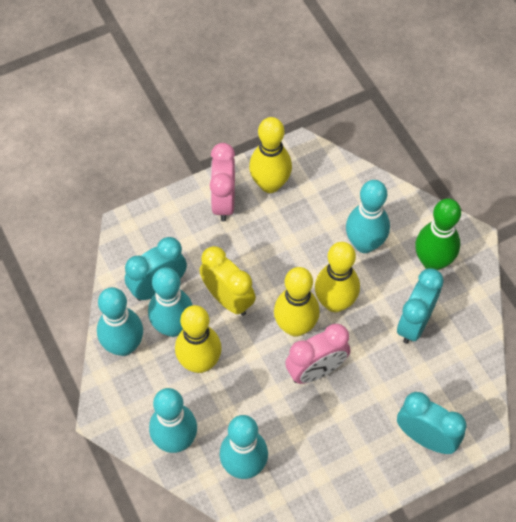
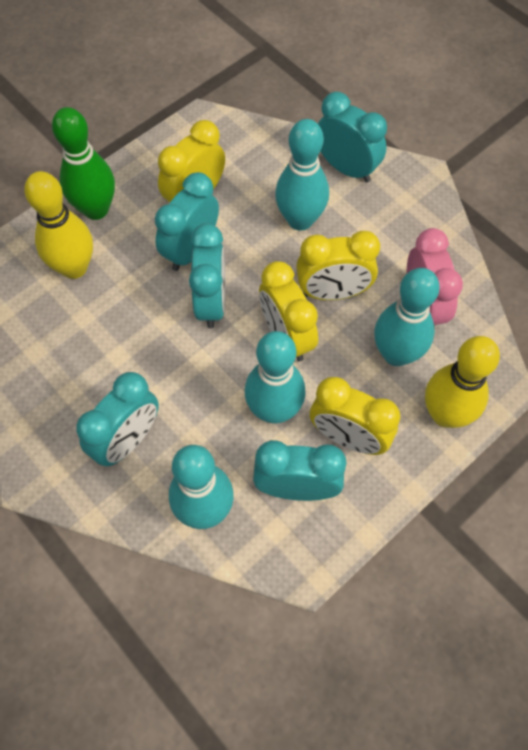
pink clock: 2 -> 1
turquoise bowling pin: 5 -> 4
turquoise clock: 3 -> 5
yellow bowling pin: 4 -> 2
yellow clock: 1 -> 4

